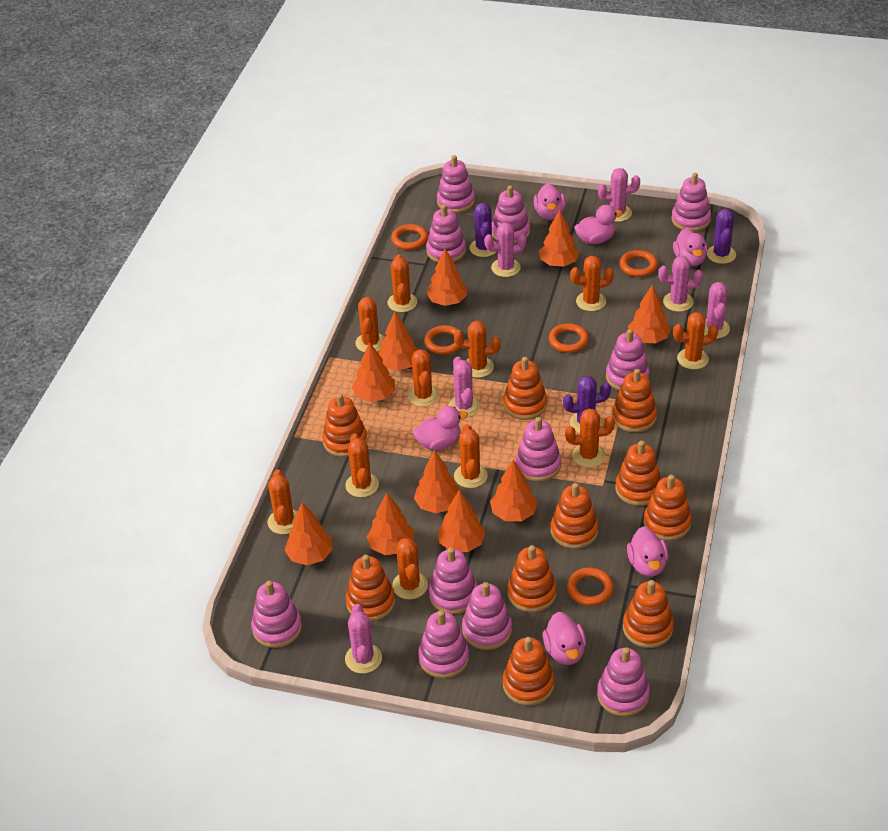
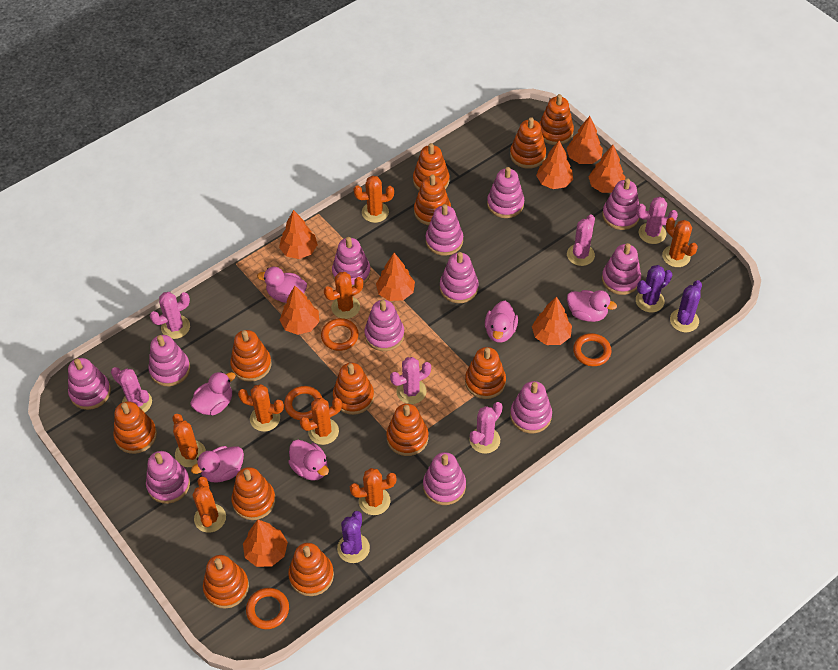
orange cactus: 11 -> 8
orange ring: 5 -> 4
orange stacking toy: 10 -> 12
orange tree: 10 -> 8
pink stacking toy: 11 -> 12

